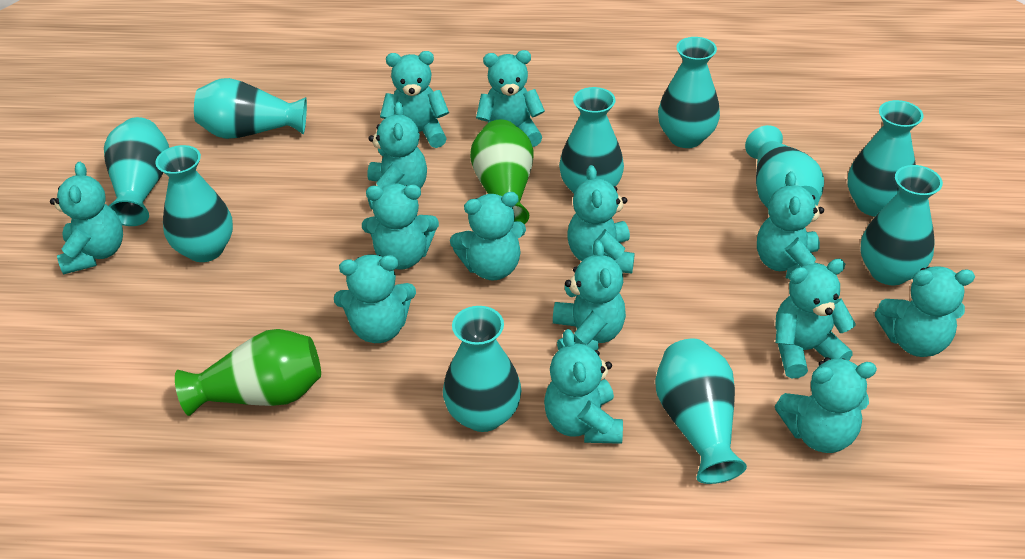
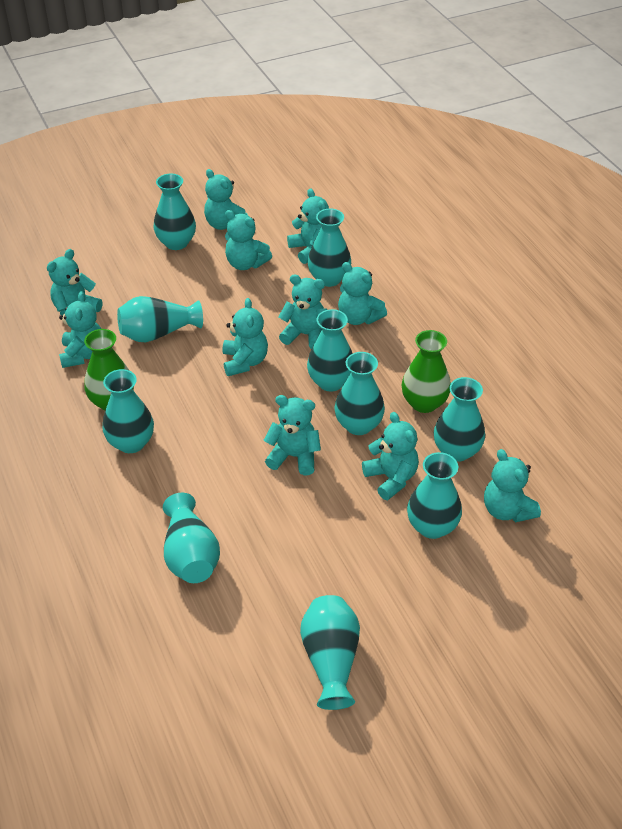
turquoise teddy bear: 14 -> 11

